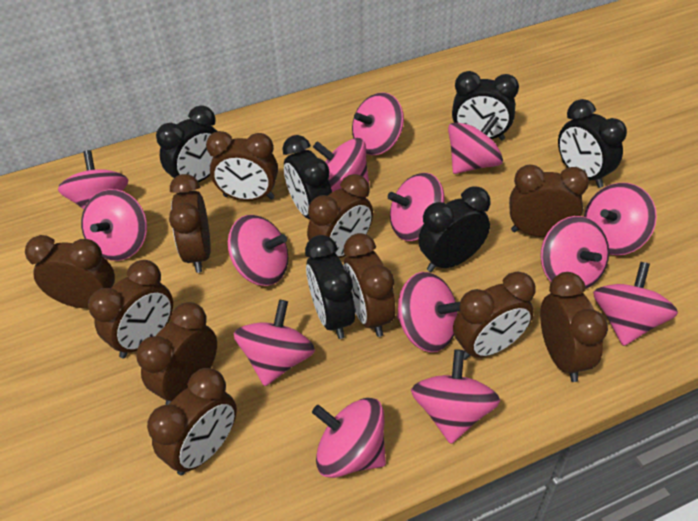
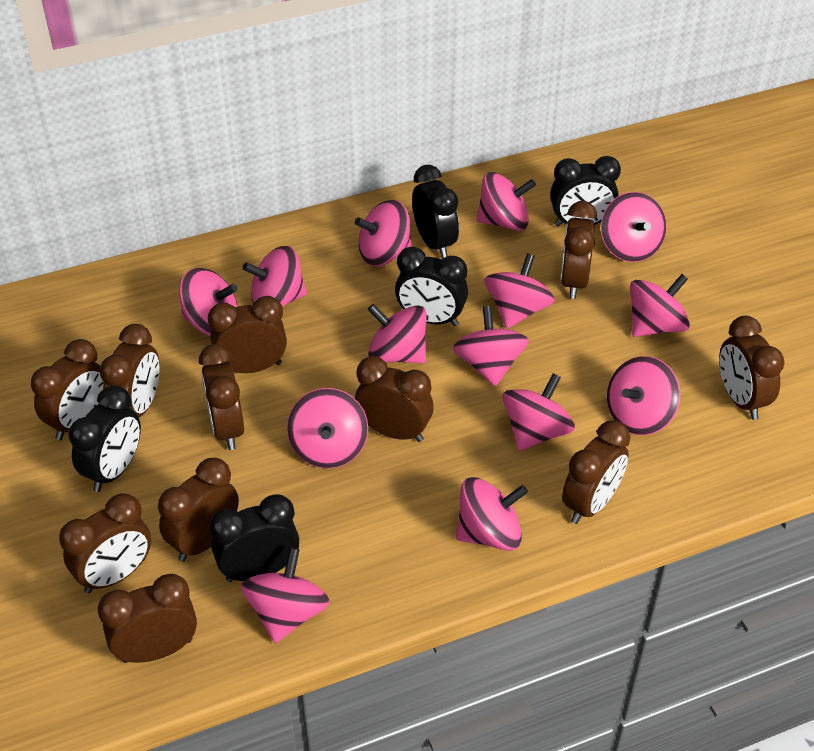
black clock: 6 -> 5

